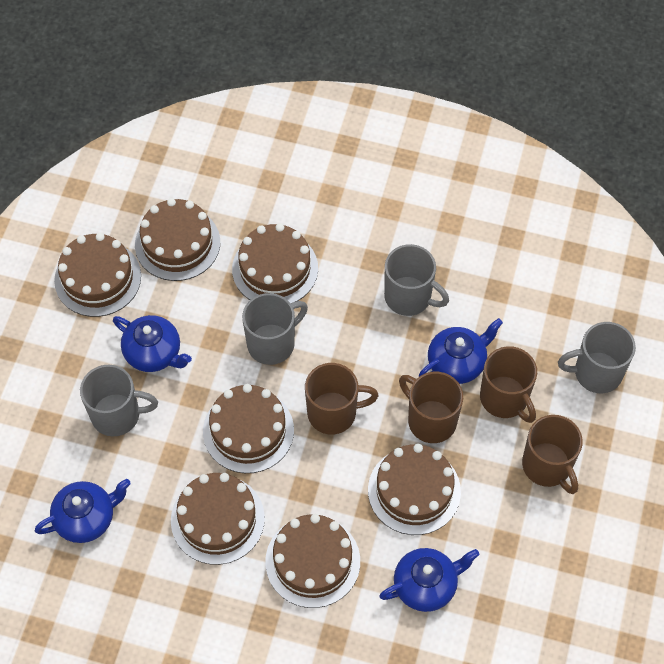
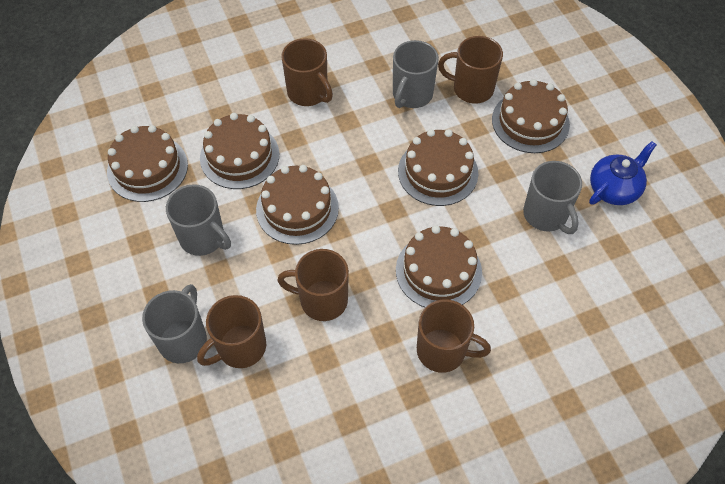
blue teapot: 4 -> 1
brown cake: 7 -> 6
brown mug: 4 -> 5

